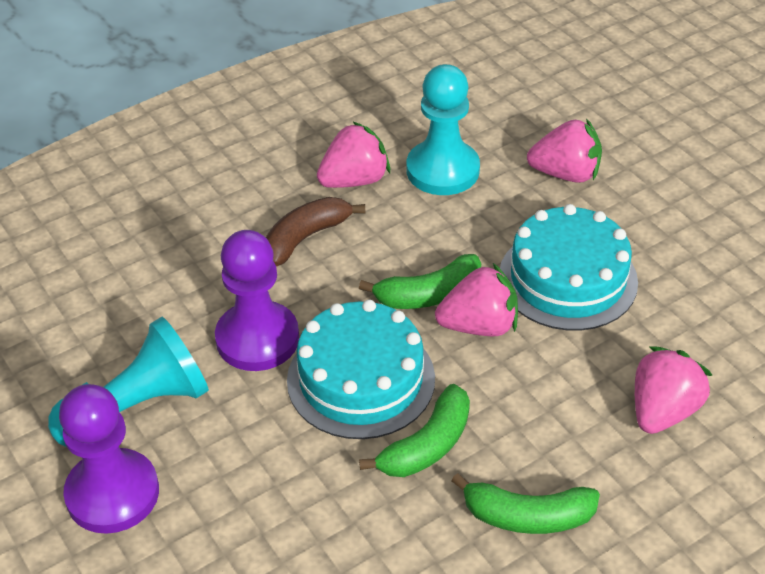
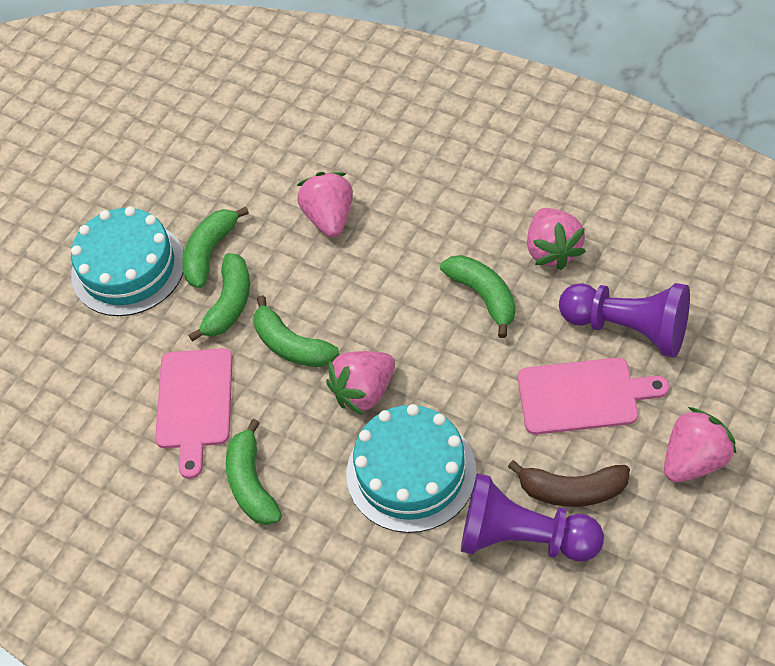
green banana: 3 -> 5
pink cutting board: 0 -> 2
turquoise pawn: 2 -> 0

